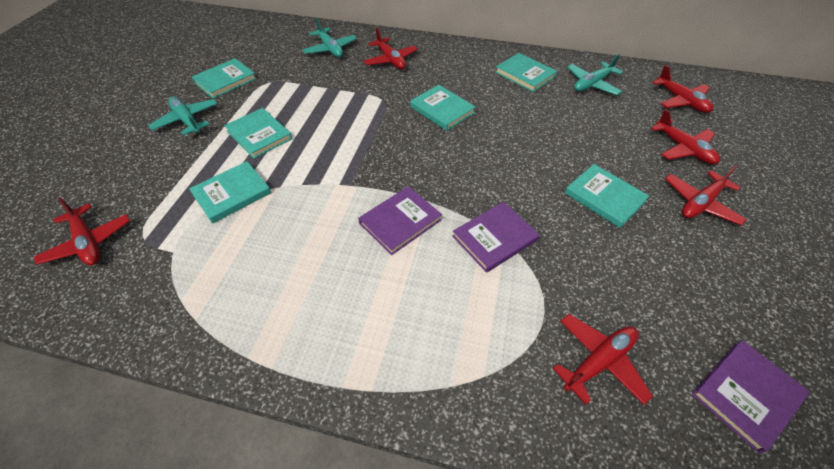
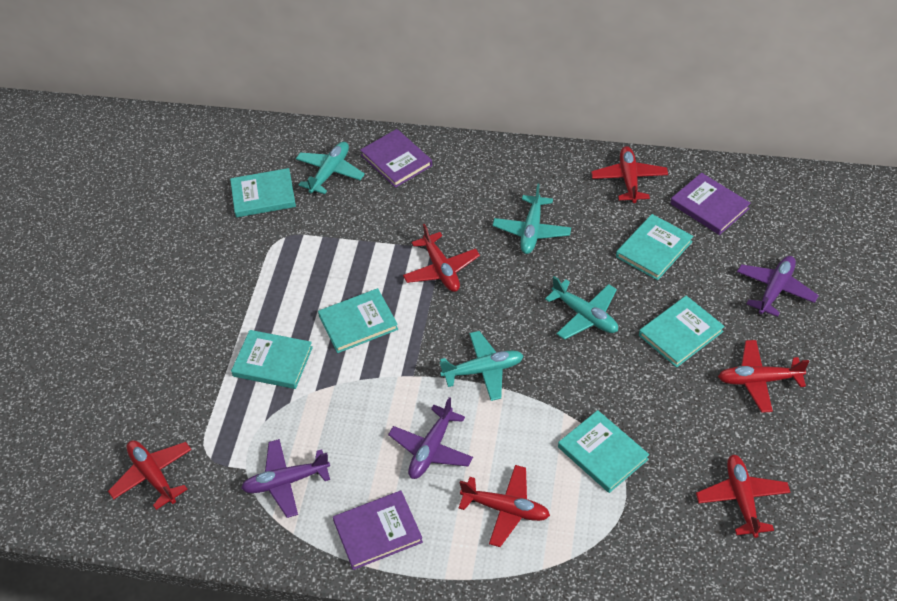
purple plane: 0 -> 3
turquoise plane: 3 -> 4

